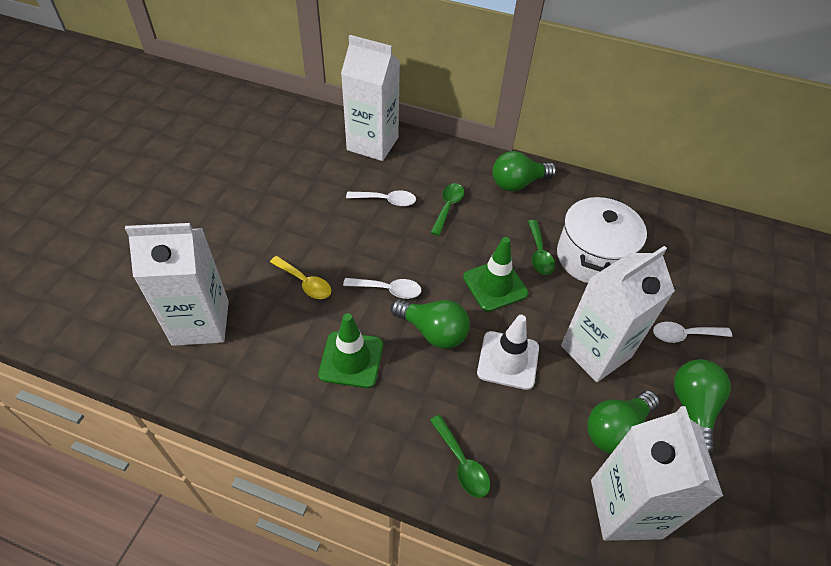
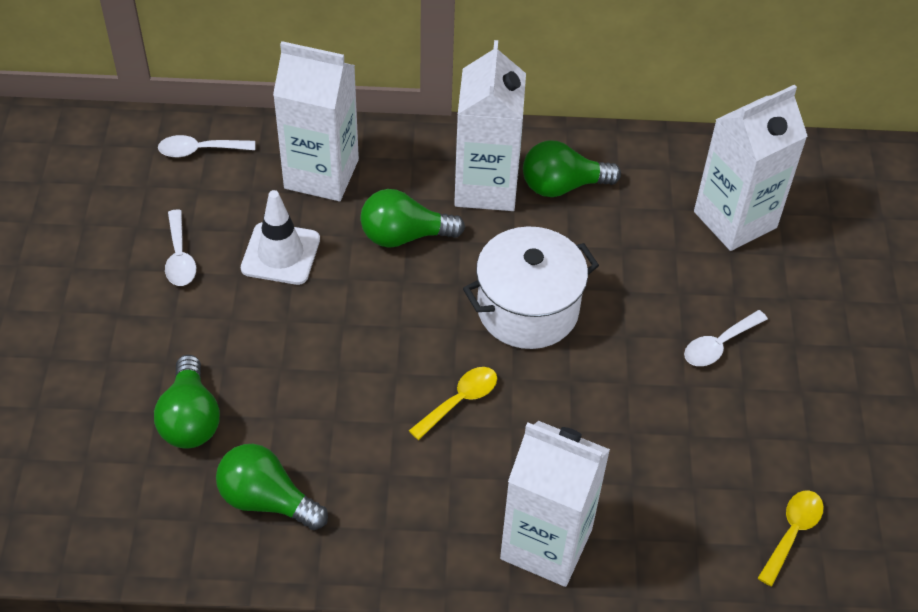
green spoon: 3 -> 0
green traffic cone: 2 -> 0
yellow spoon: 1 -> 2

